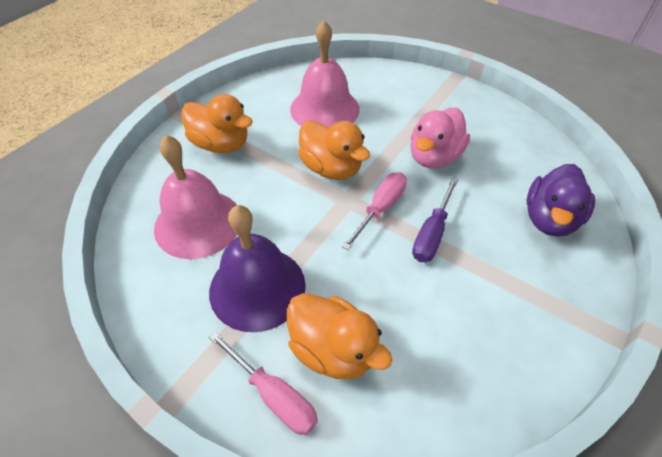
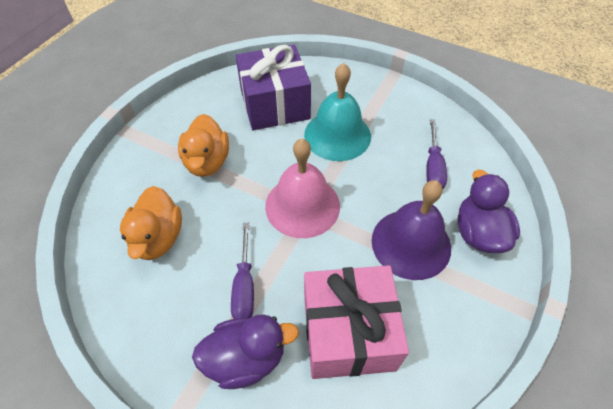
orange duck: 3 -> 2
pink bell: 2 -> 1
pink duck: 1 -> 0
pink gift: 0 -> 1
pink screwdriver: 2 -> 0
purple duck: 1 -> 2
purple gift: 0 -> 1
purple screwdriver: 1 -> 2
turquoise bell: 0 -> 1

